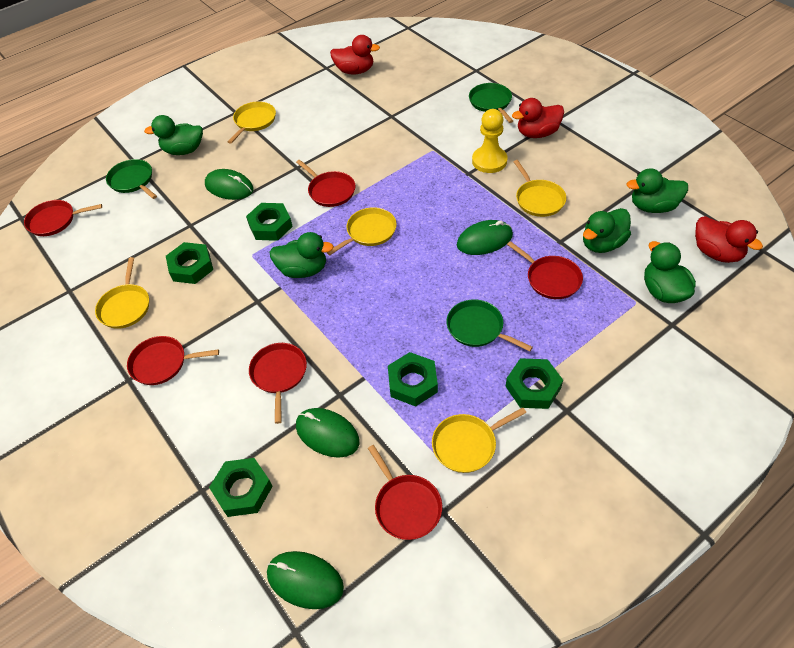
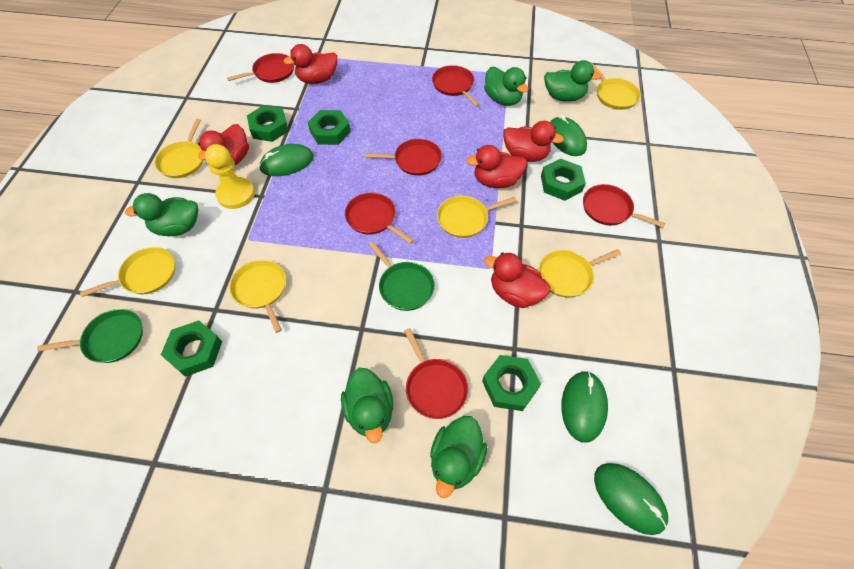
green pan: 3 -> 2
red duck: 3 -> 5
yellow pan: 5 -> 6

